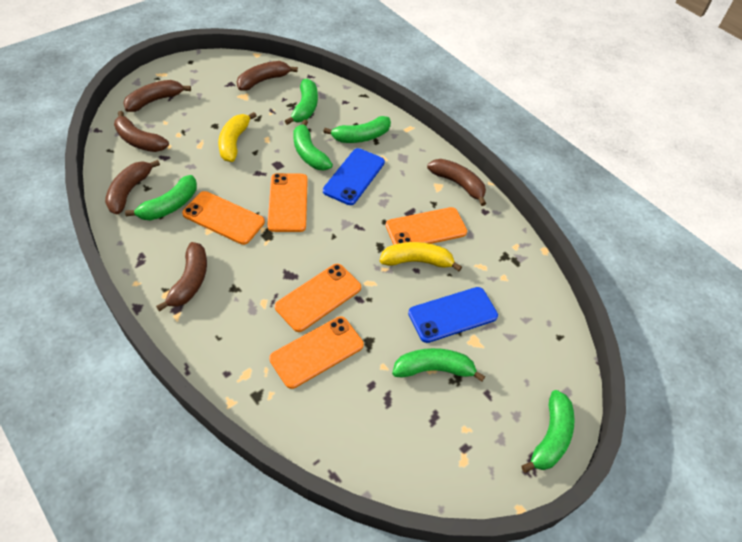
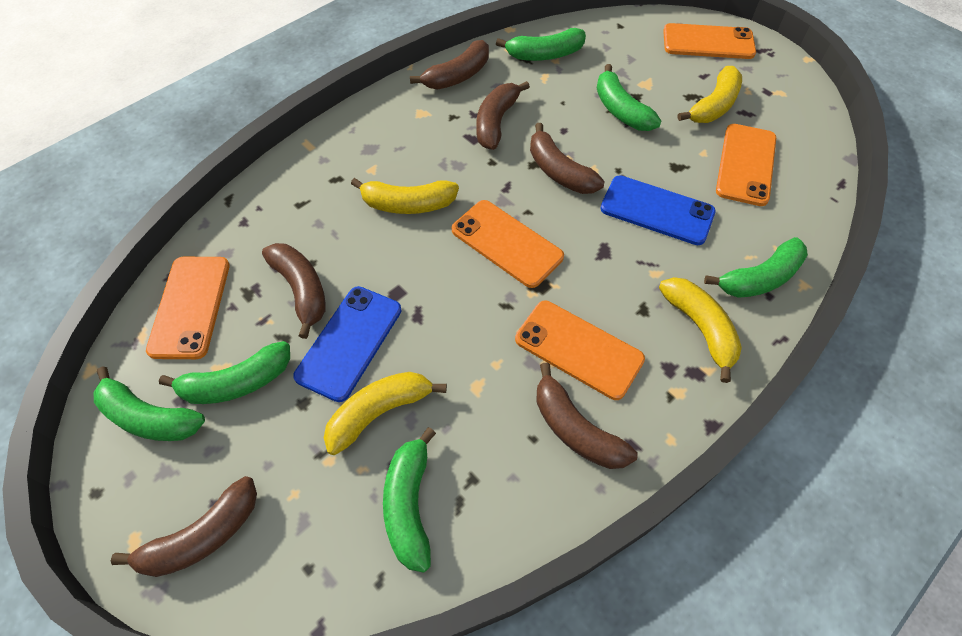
yellow banana: 2 -> 4

